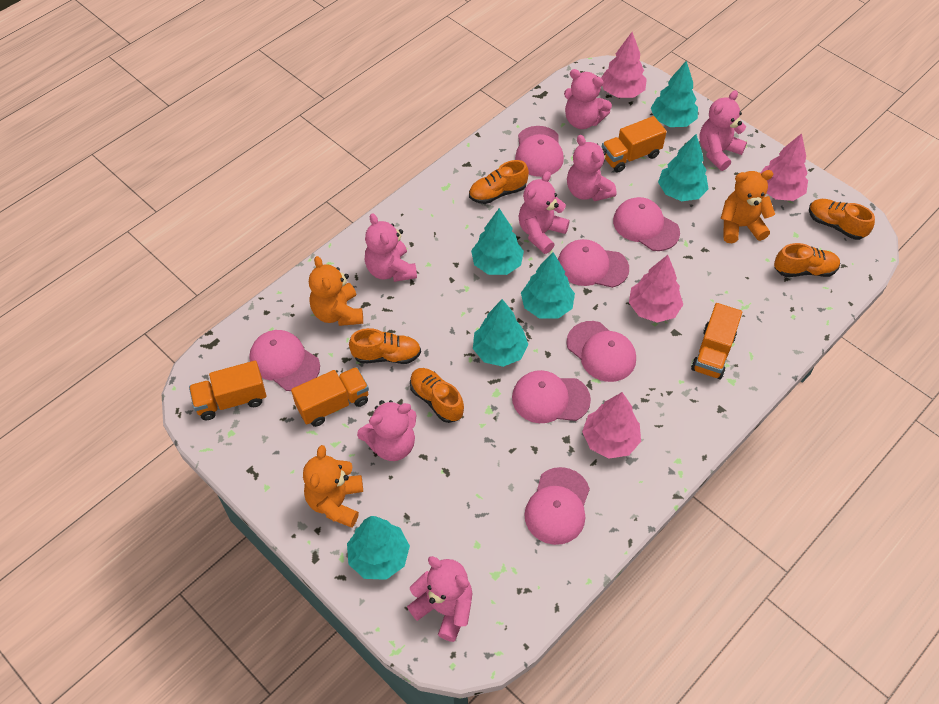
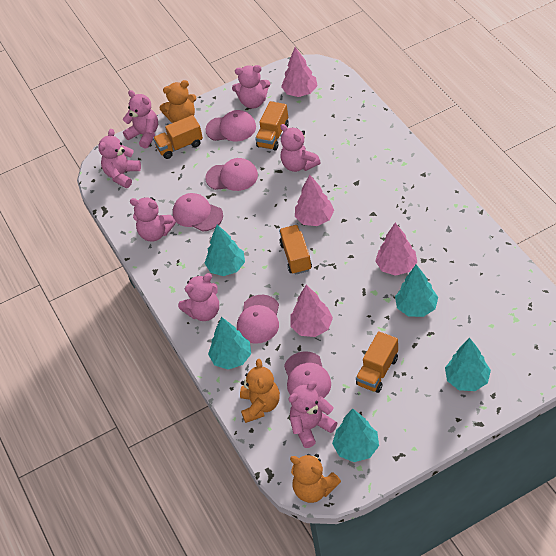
orange shoe: 5 -> 0
pink cap: 7 -> 5
turquoise tree: 6 -> 5

